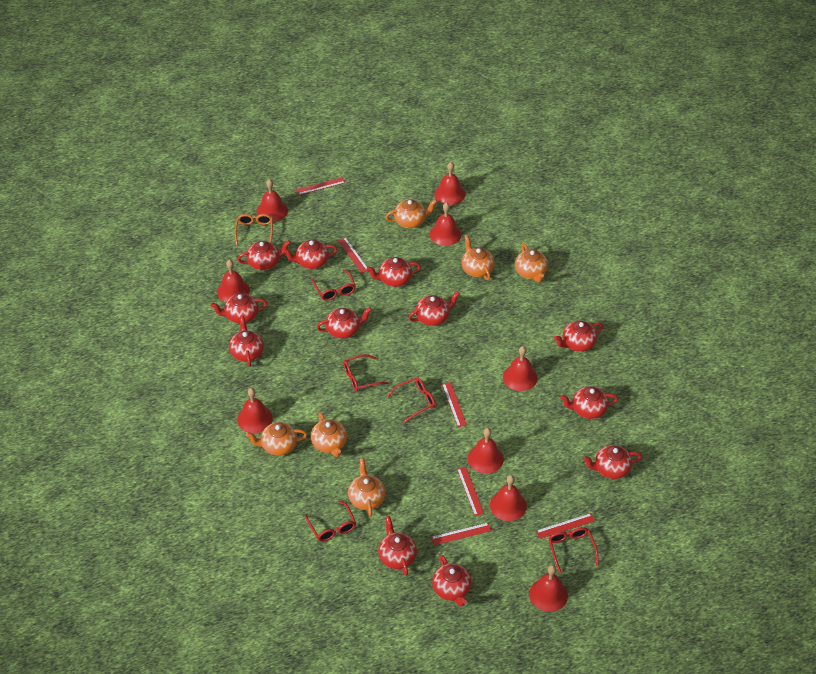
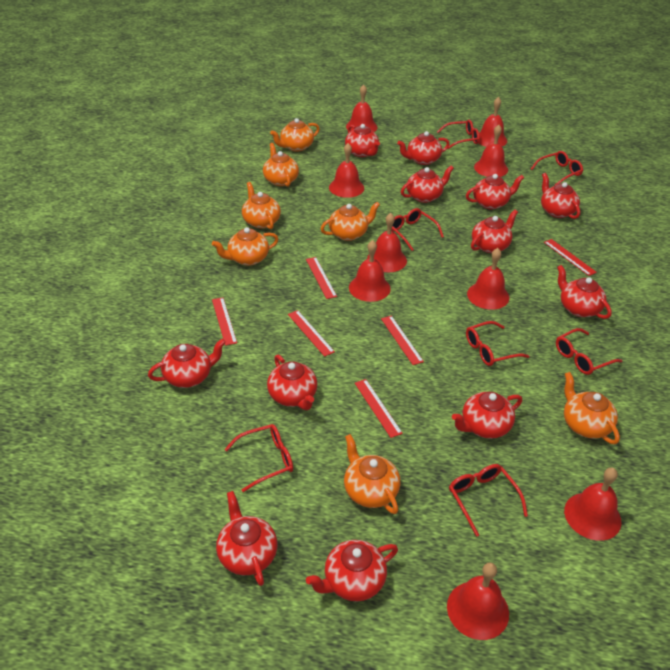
orange glasses: 1 -> 0
orange teapot: 6 -> 7
red glasses: 5 -> 7

